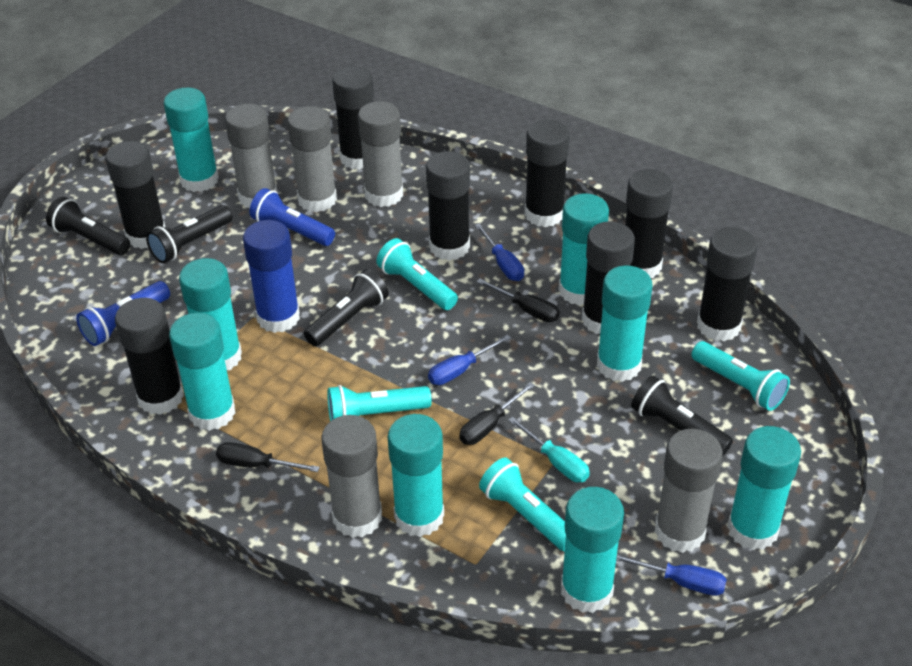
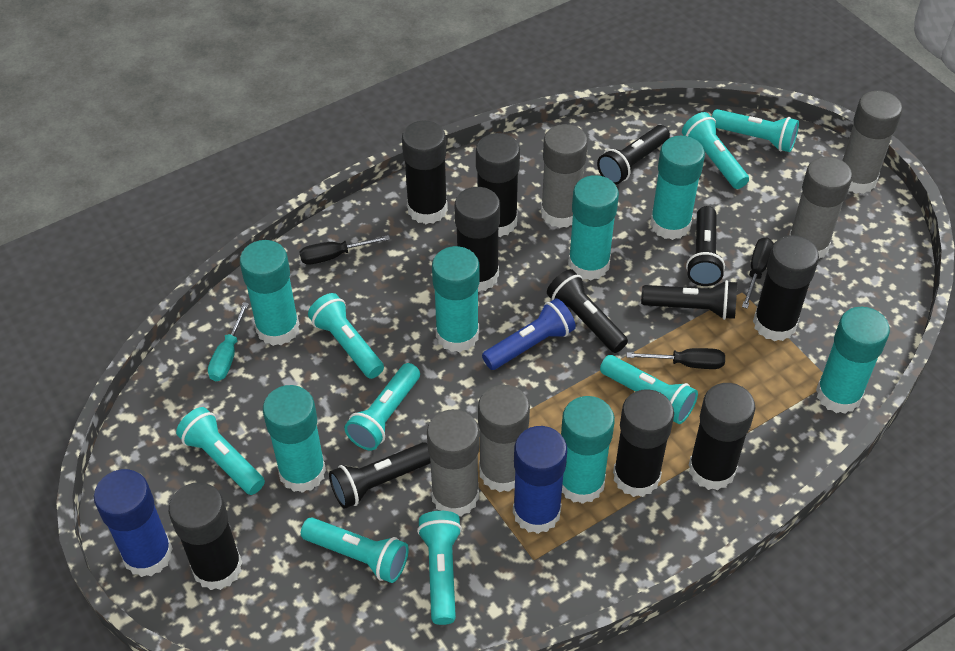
black flashlight: 4 -> 5
black glue stick: 8 -> 7
blue flashlight: 2 -> 1
blue glue stick: 1 -> 2
blue screwdriver: 3 -> 0
turquoise flashlight: 4 -> 8
turquoise glue stick: 8 -> 7

